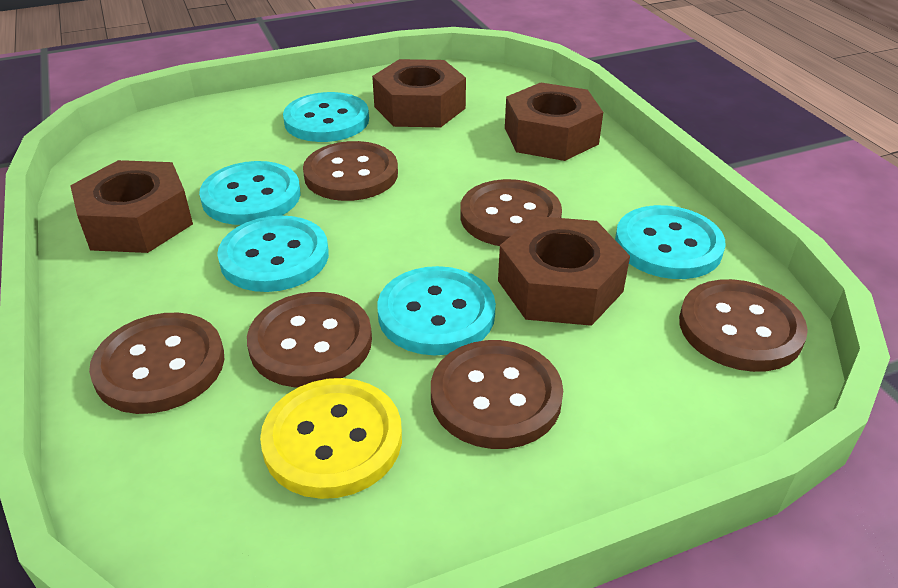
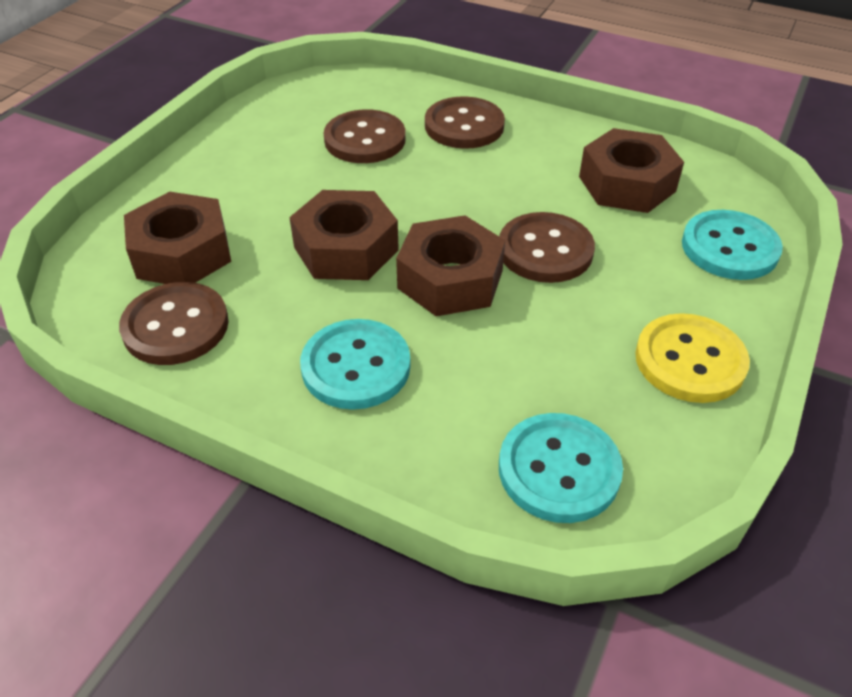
brown button: 6 -> 4
turquoise button: 5 -> 3

